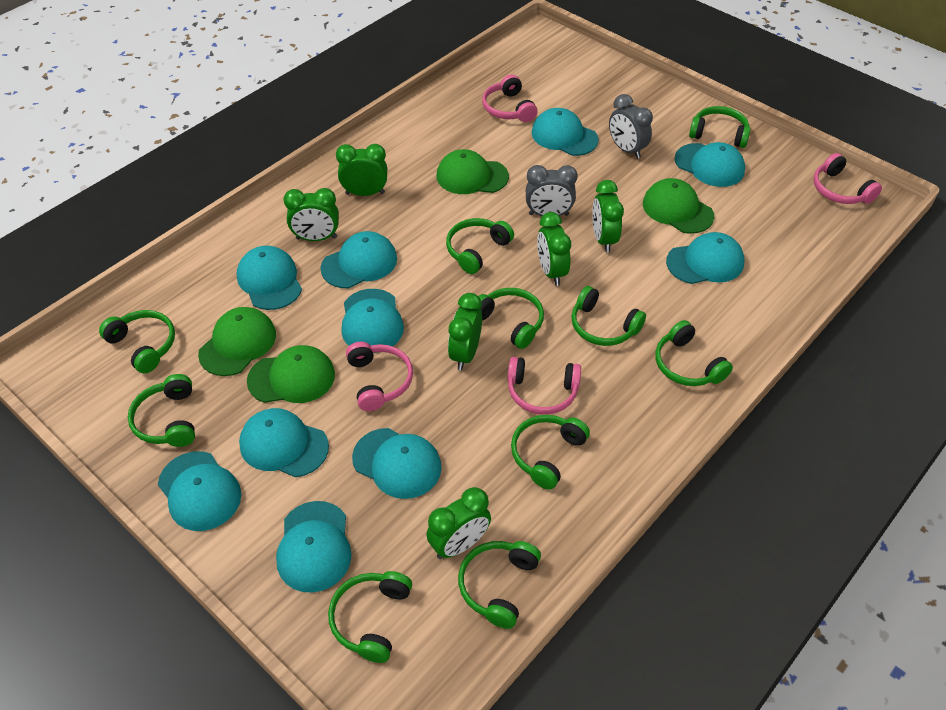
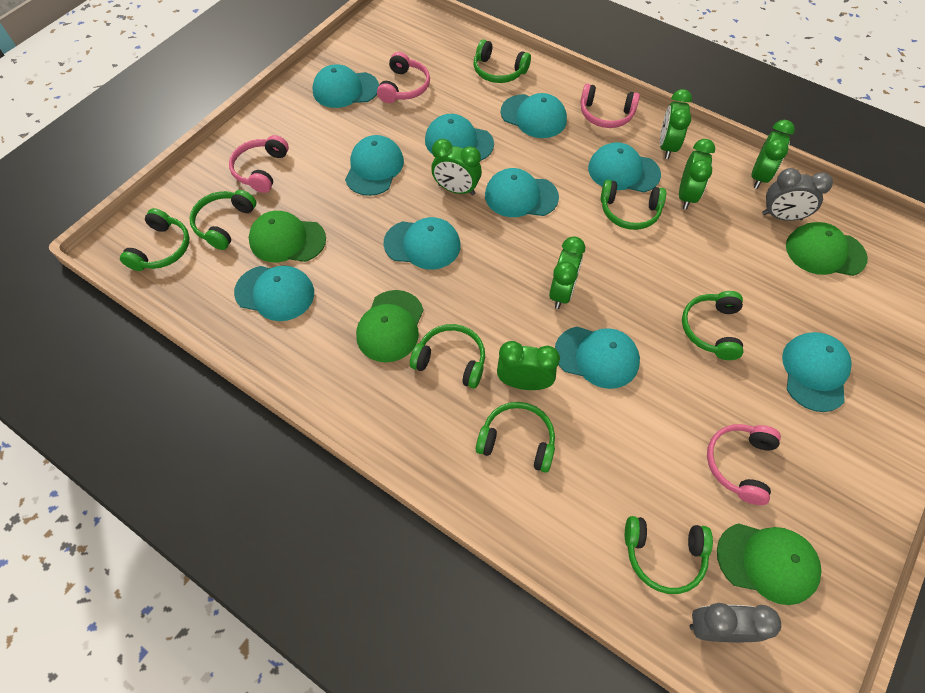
green headphones: 10 -> 8

